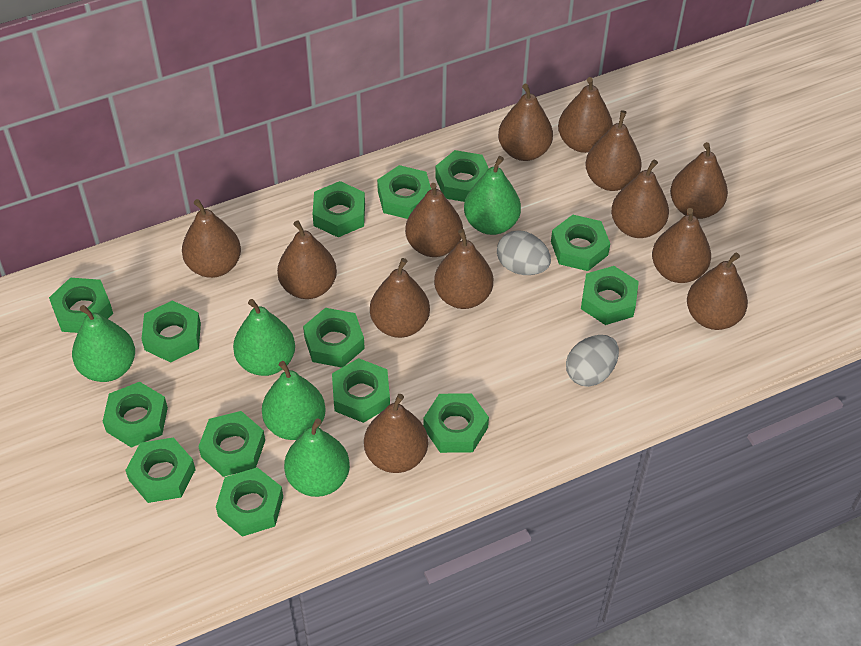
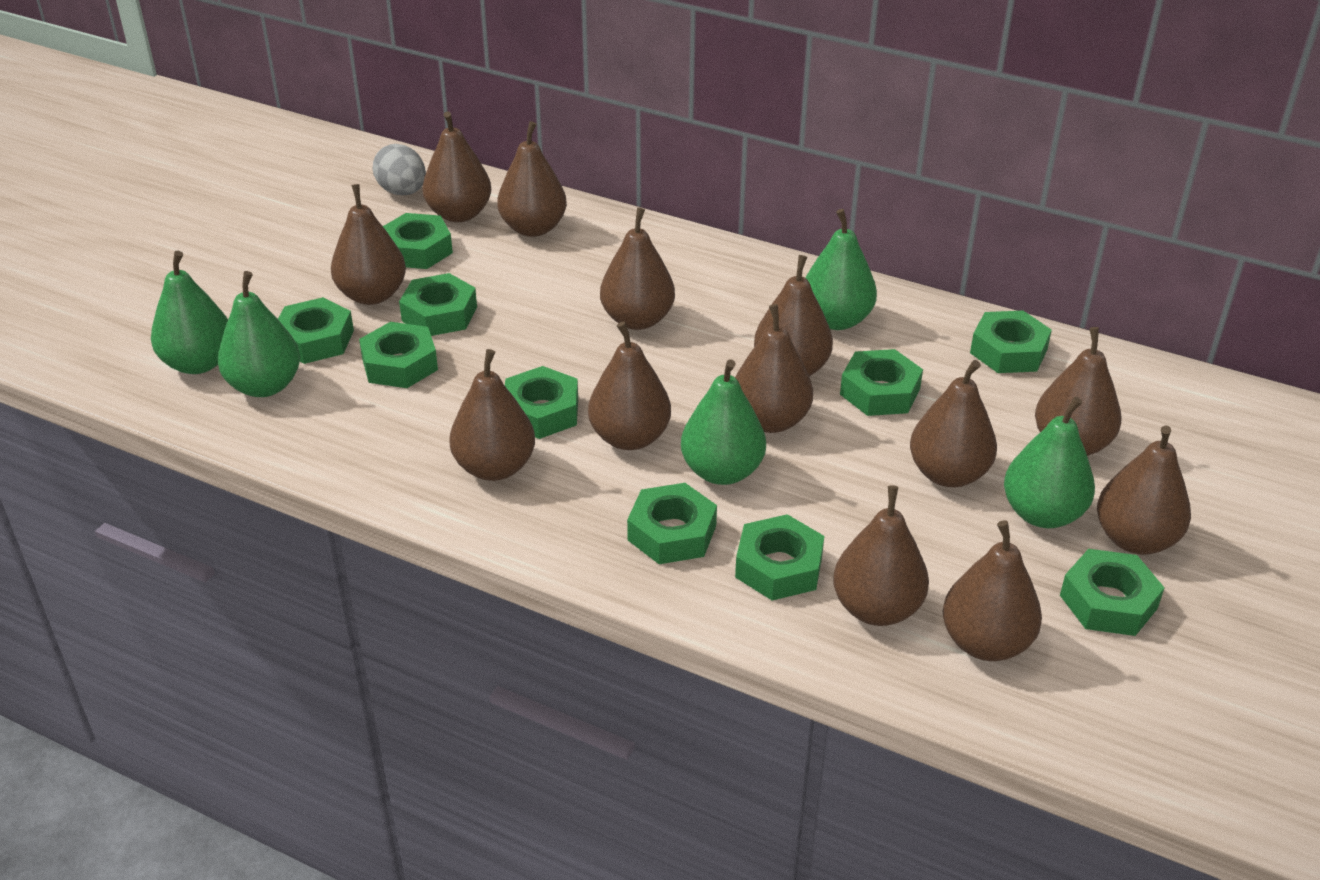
green nut: 14 -> 10
grey egg: 2 -> 1

